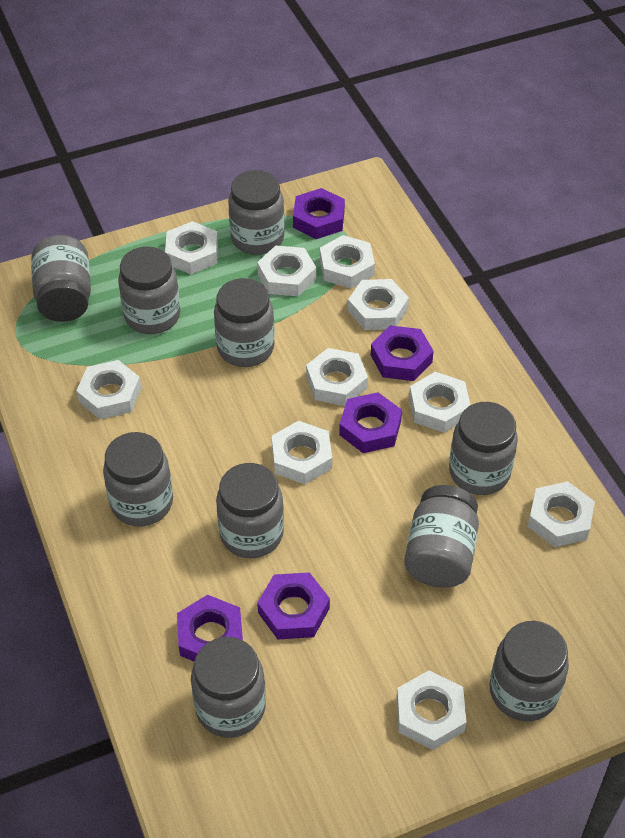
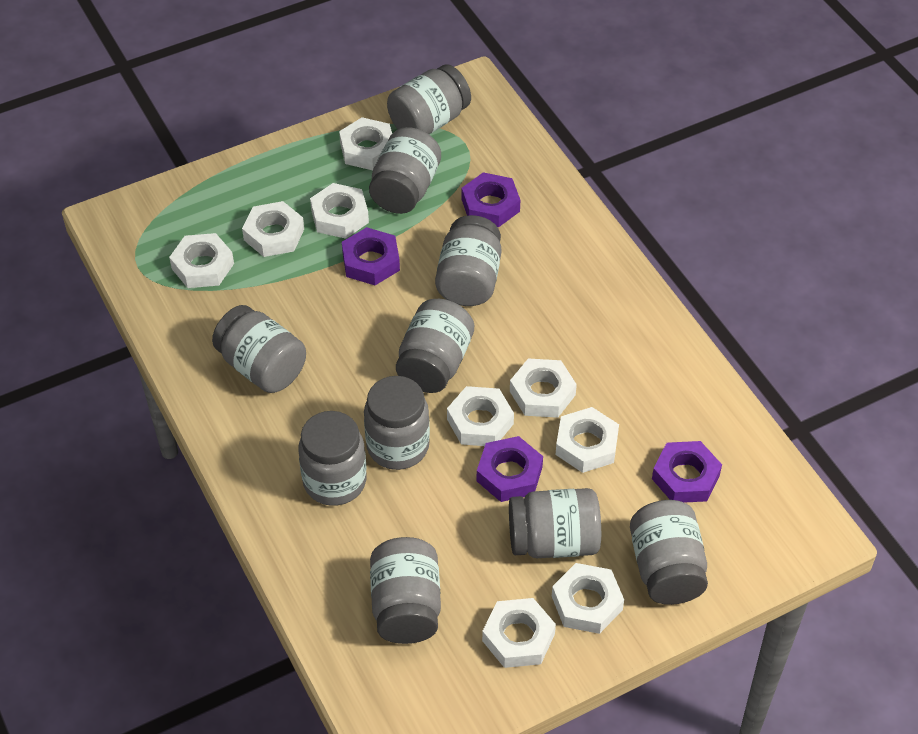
purple nut: 5 -> 4
white nut: 10 -> 9

